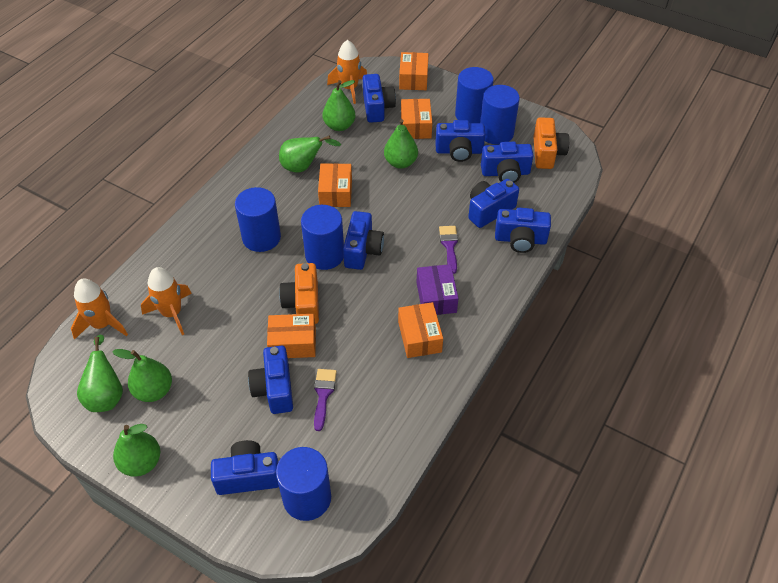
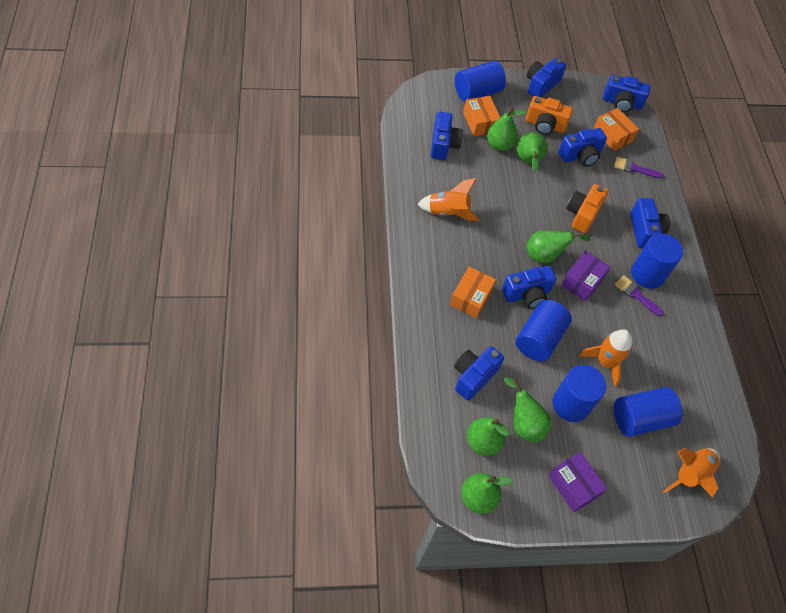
blue camera: 8 -> 7
orange box: 5 -> 3
purple box: 1 -> 2

